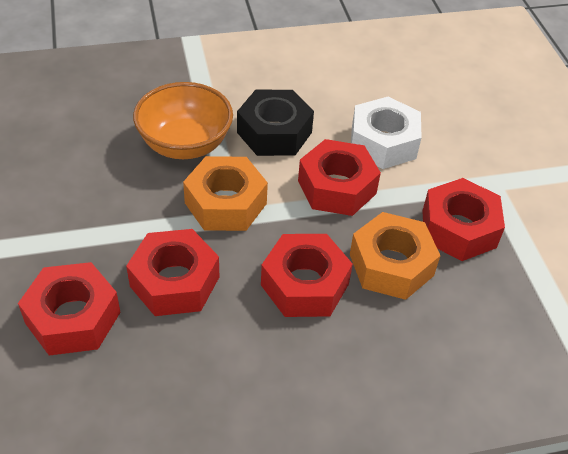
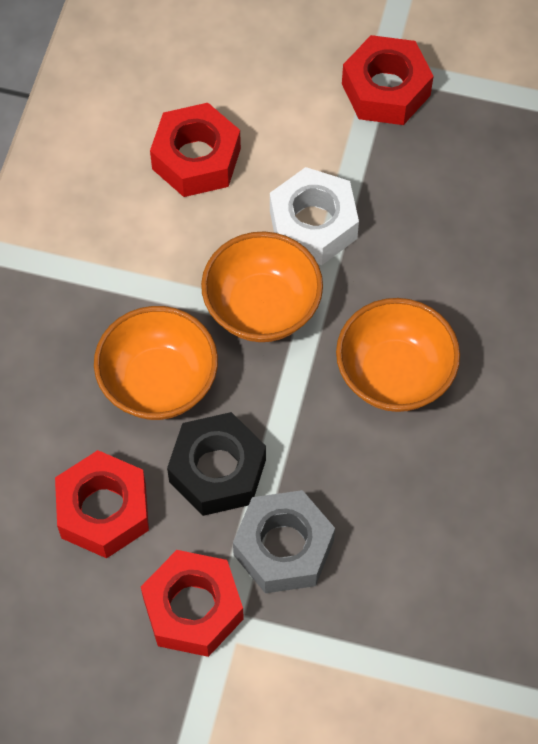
grey nut: 0 -> 1
orange bowl: 1 -> 3
orange nut: 2 -> 0
red nut: 5 -> 4

